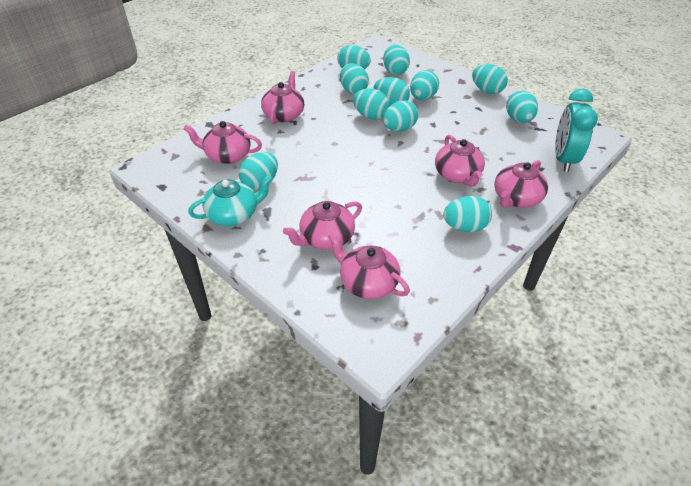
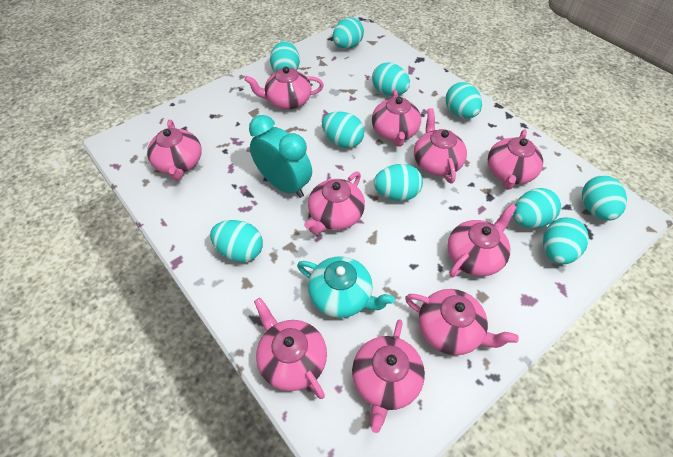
pink teapot: 6 -> 10
turquoise egg: 11 -> 10

